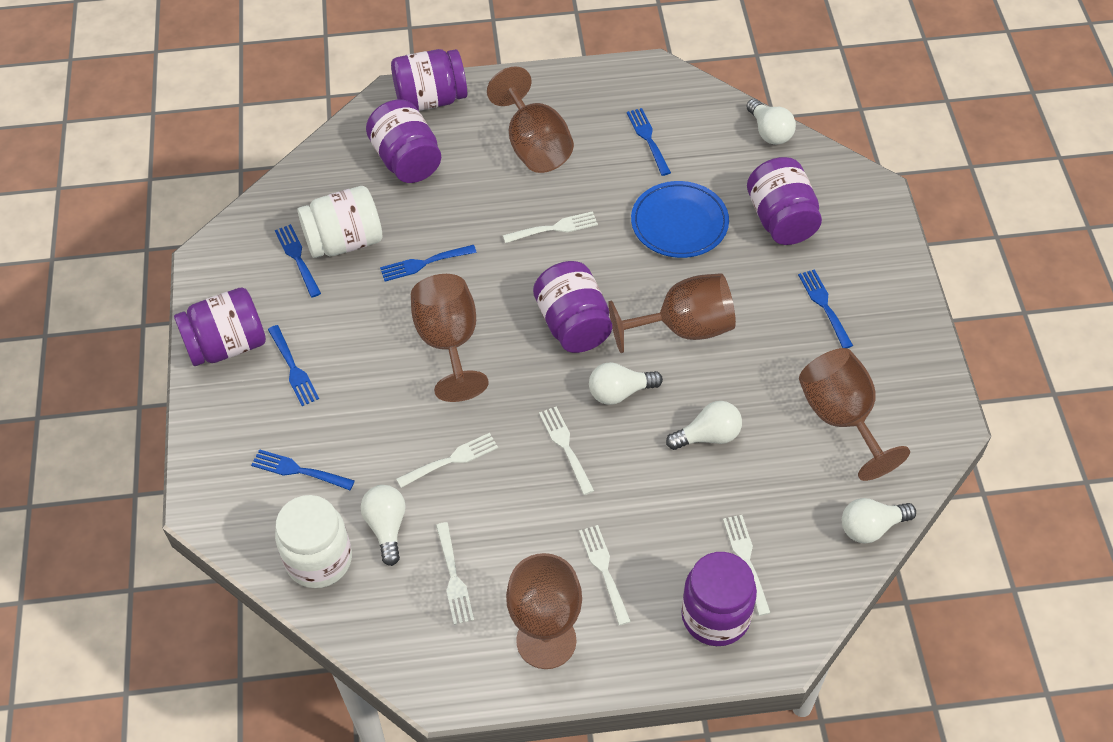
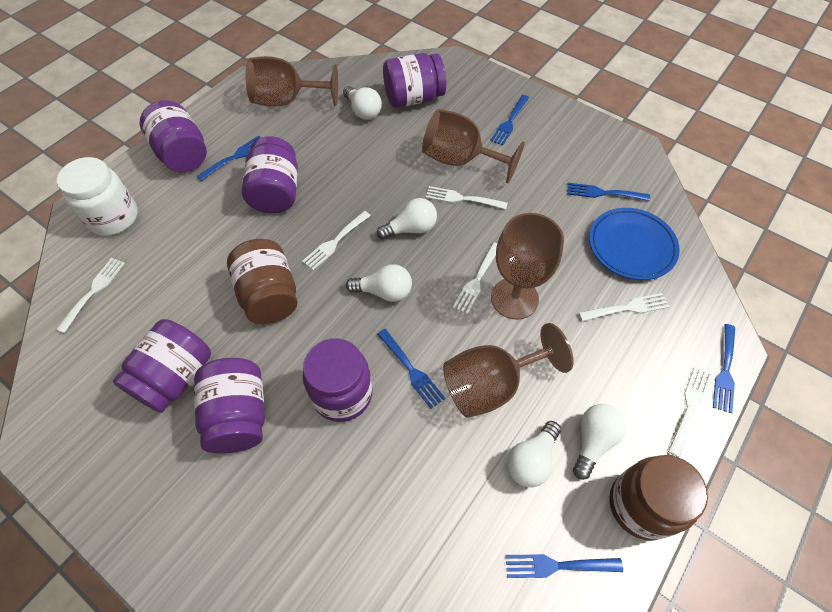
brown goblet: 5 -> 4
brown jar: 0 -> 2
white jar: 2 -> 1

